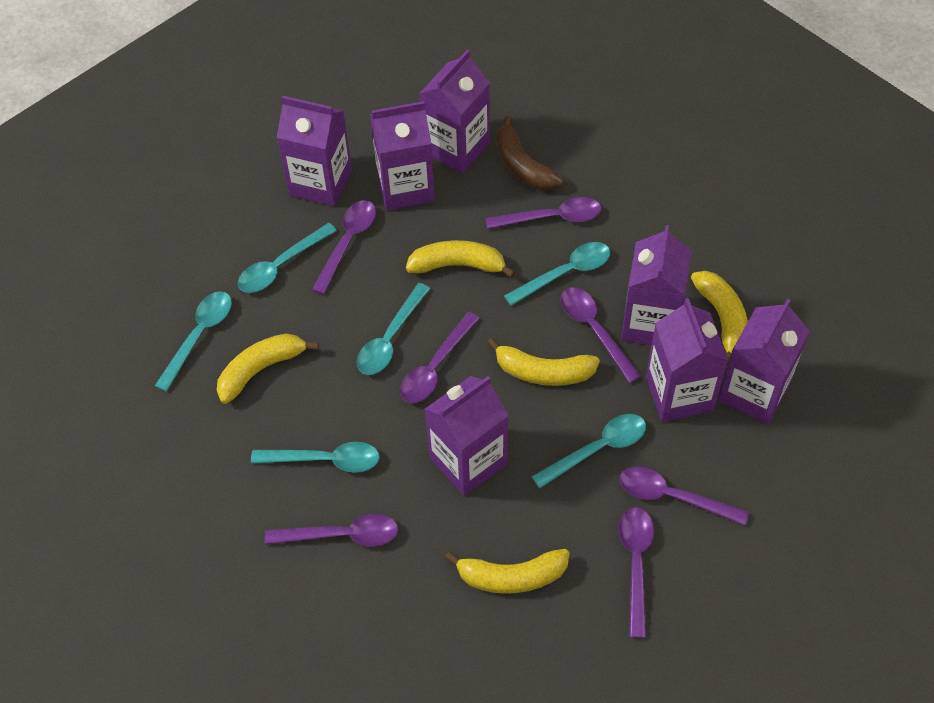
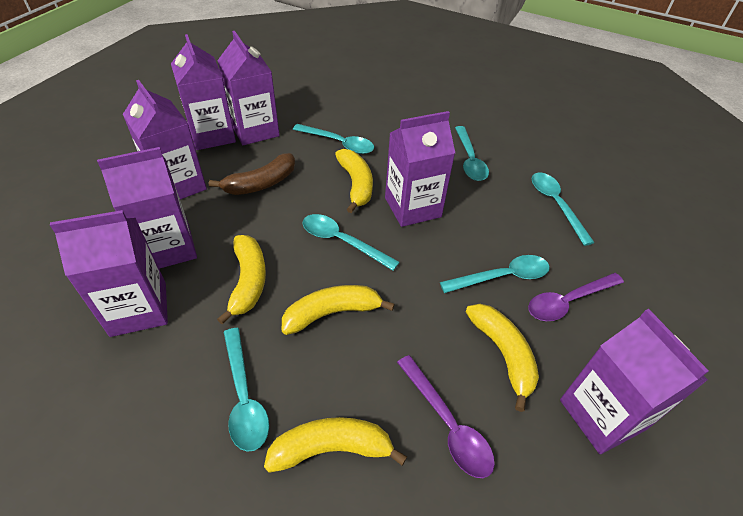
purple spoon: 7 -> 2

